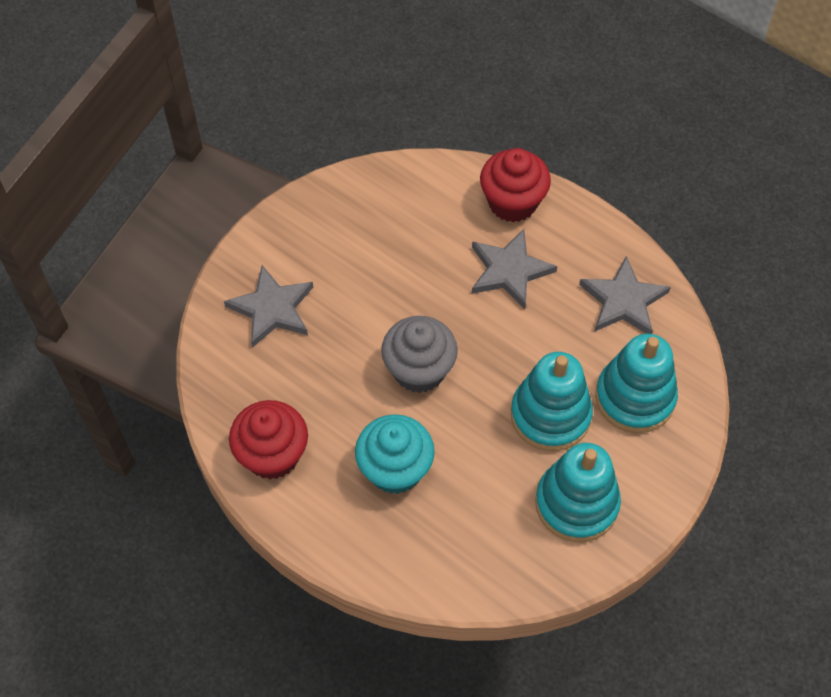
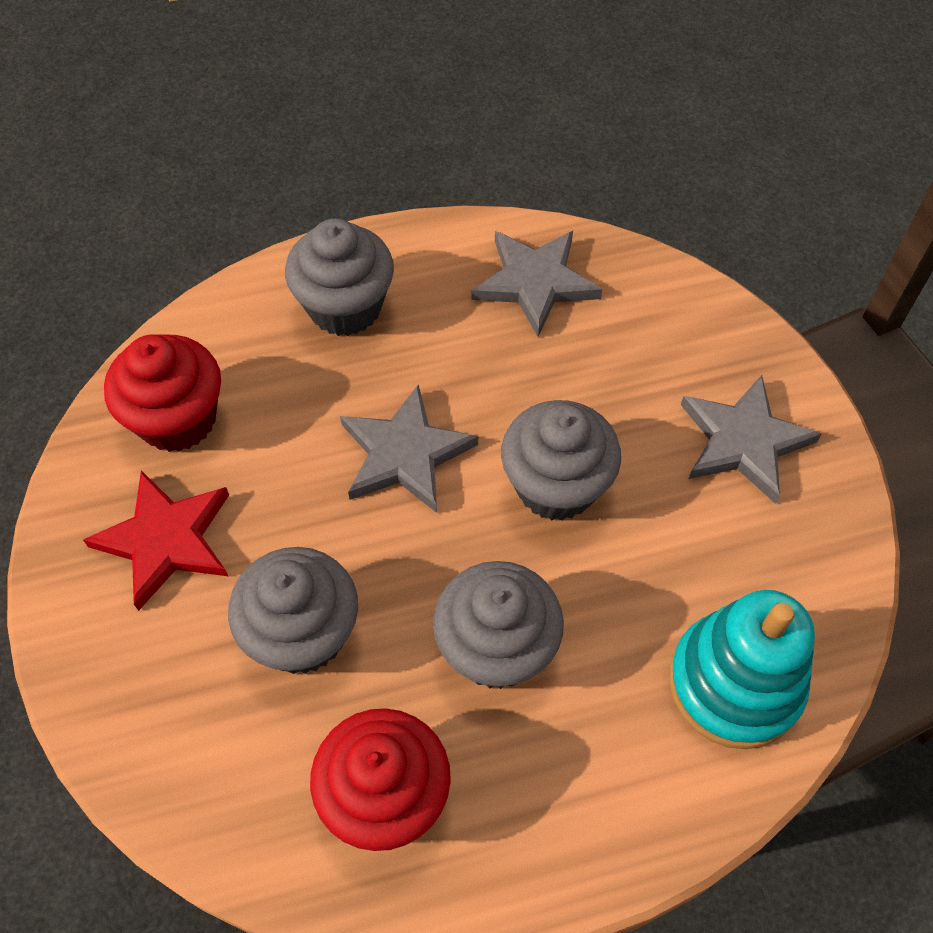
grey cupcake: 1 -> 4
red star: 0 -> 1
turquoise cupcake: 1 -> 0
turquoise stacking toy: 3 -> 1

